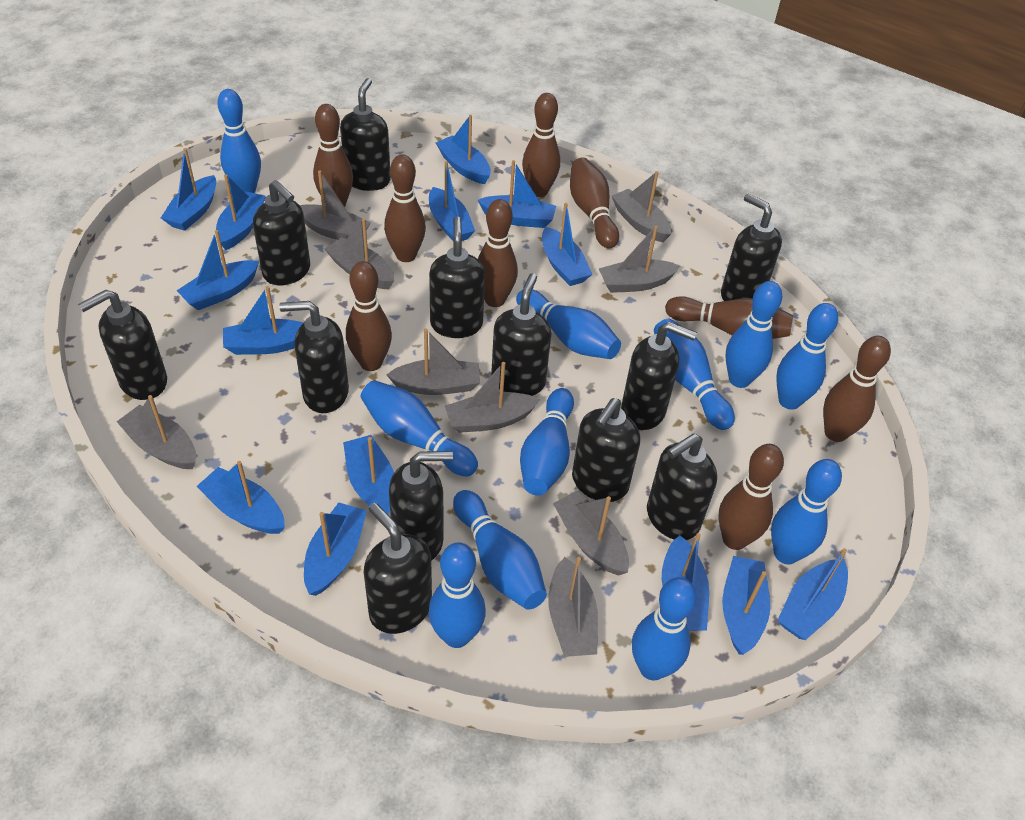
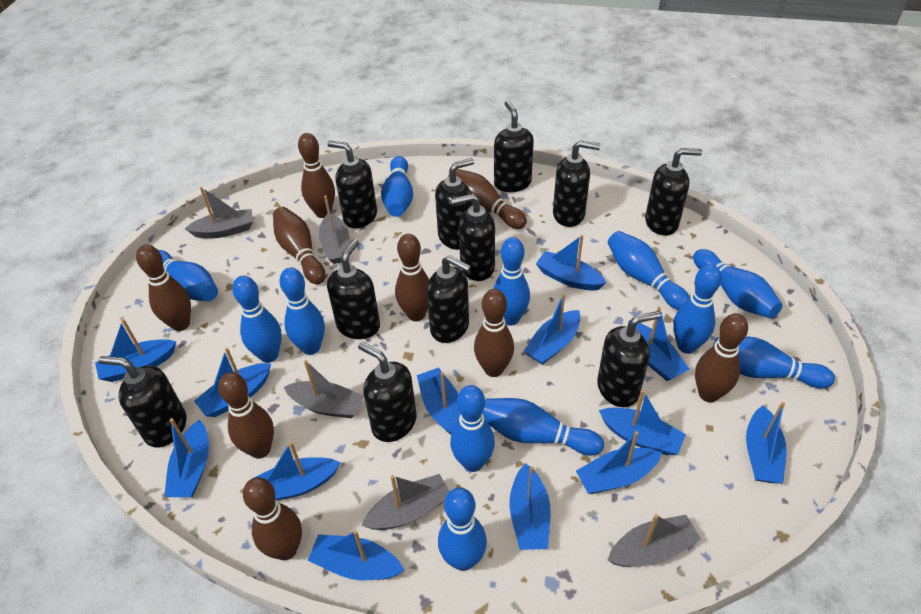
black soap dispenser: 12 -> 11
blue boat: 14 -> 13
blue bowling pin: 11 -> 12
grey boat: 9 -> 5

